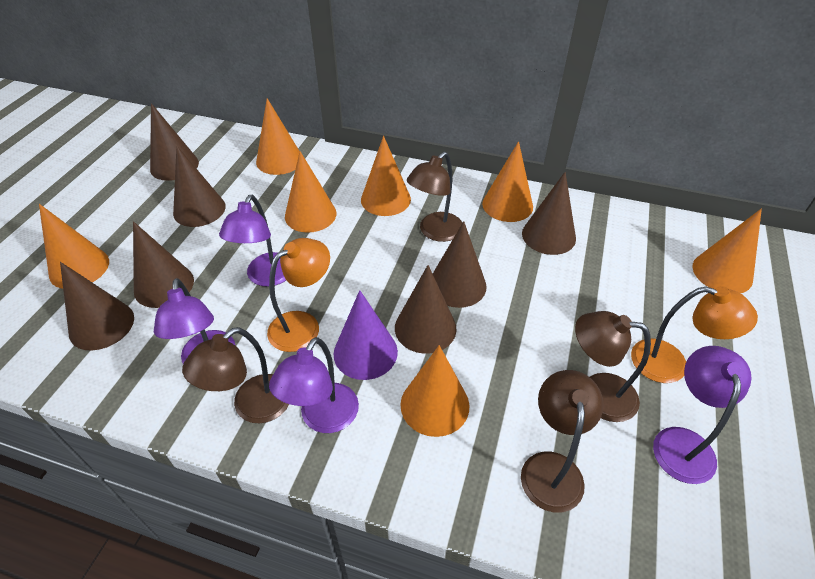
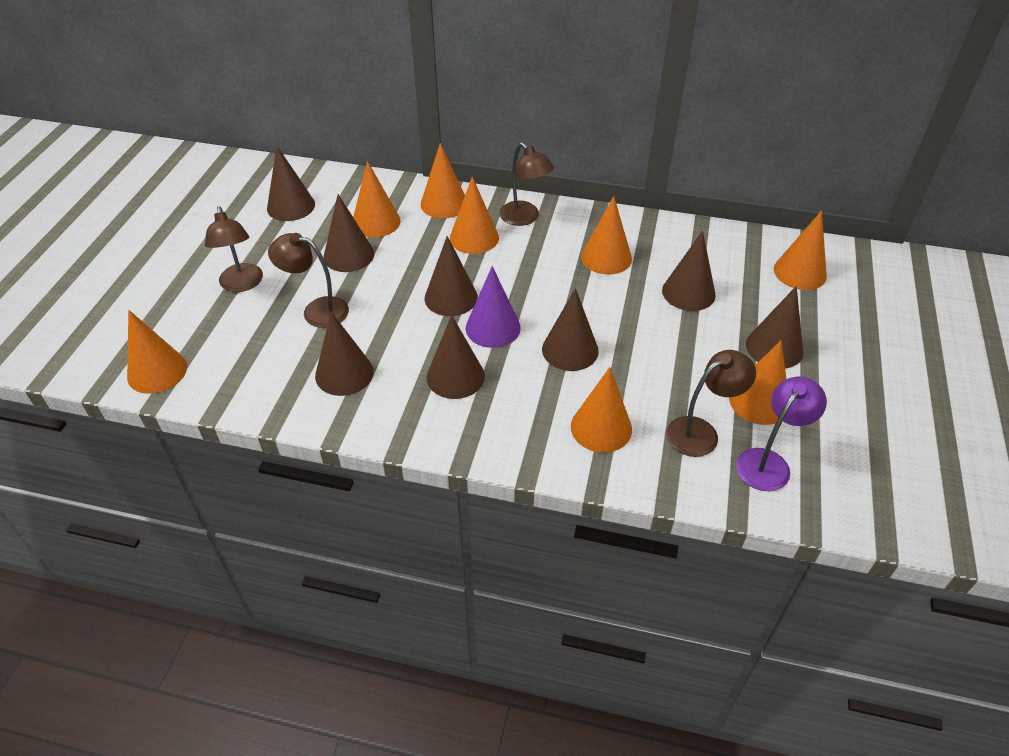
brown cone: 7 -> 8
orange cone: 7 -> 8
orange lamp: 2 -> 0
purple lamp: 4 -> 1

